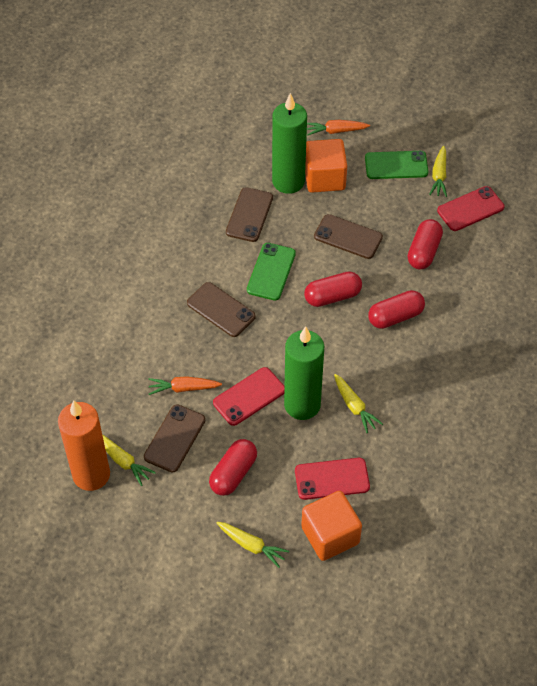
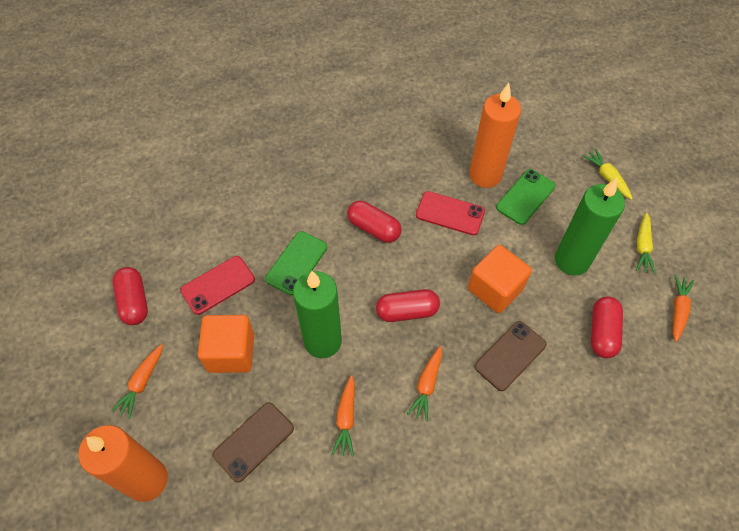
brown phone: 4 -> 2
orange candle: 1 -> 2
orange carrot: 2 -> 4
red phone: 3 -> 2
yellow carrot: 4 -> 2

